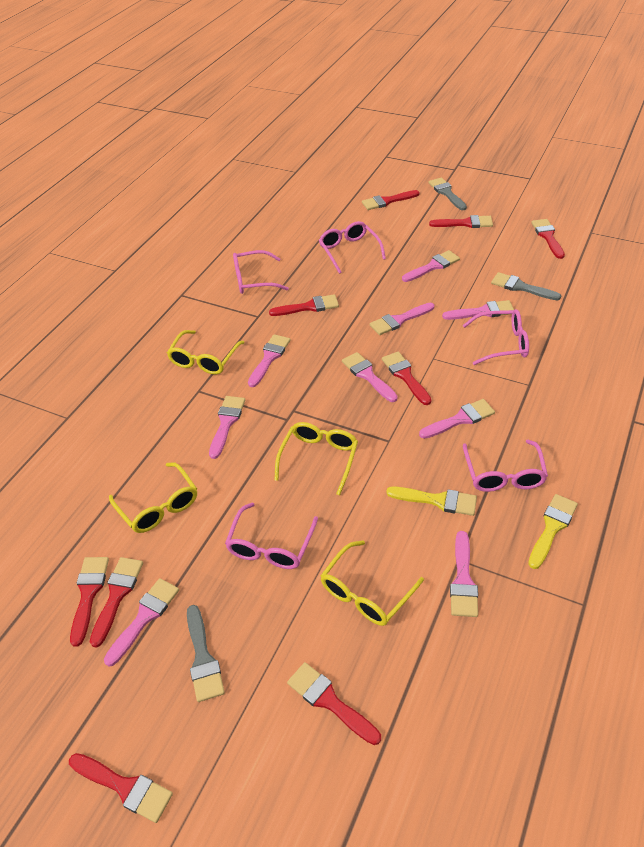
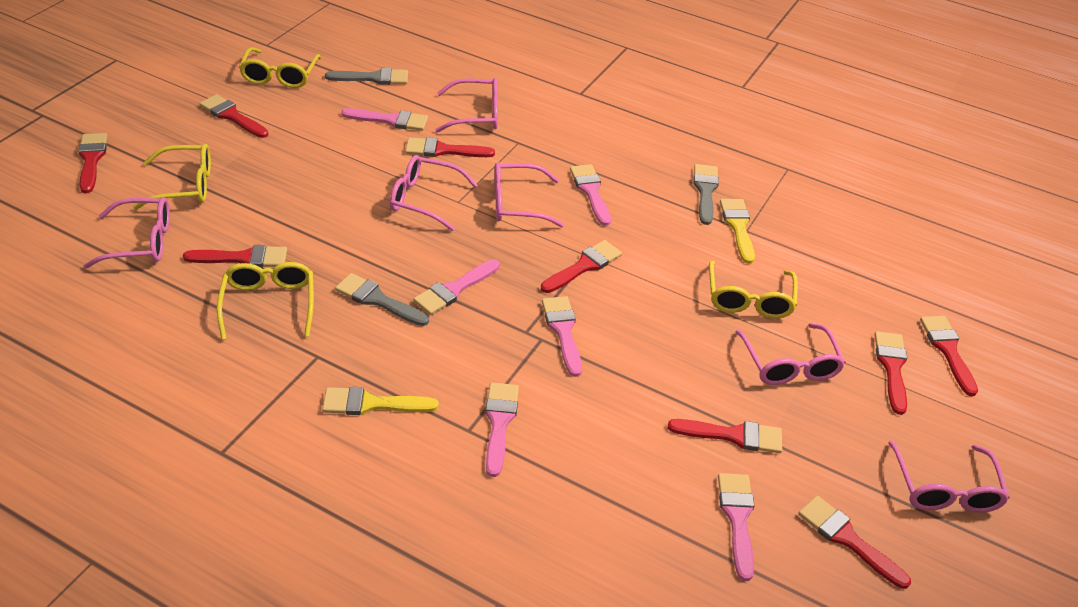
pink brush: 9 -> 6
pink glasses: 5 -> 6

